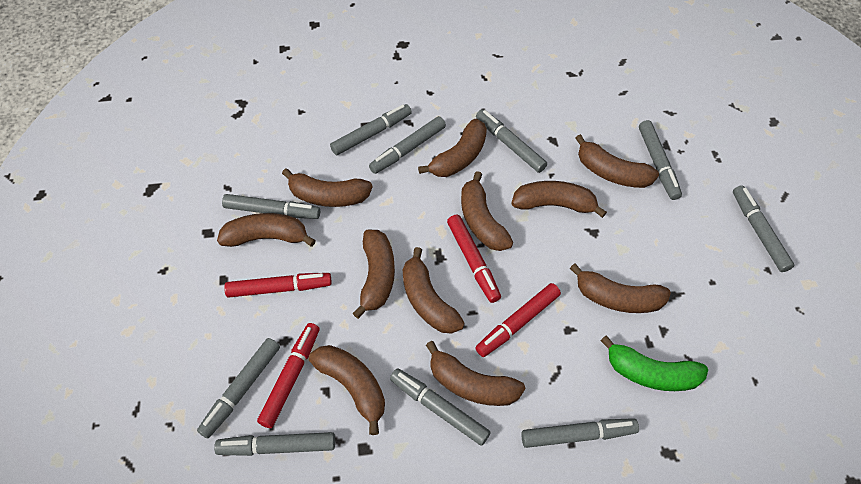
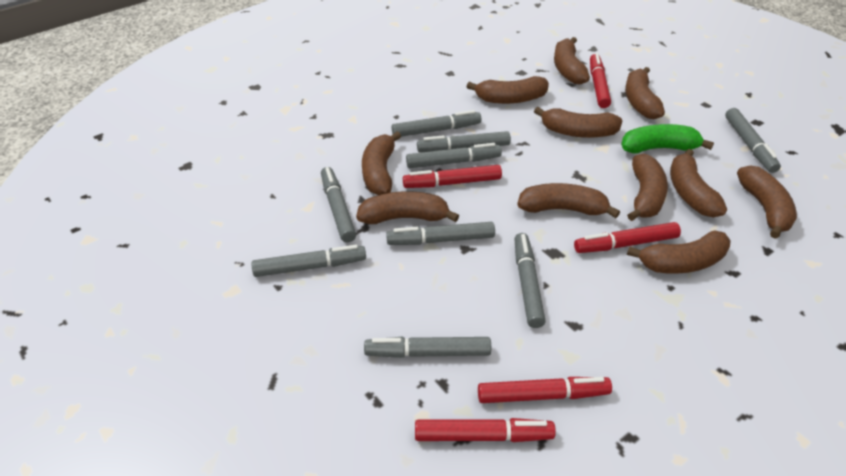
grey marker: 10 -> 9
red marker: 4 -> 5

